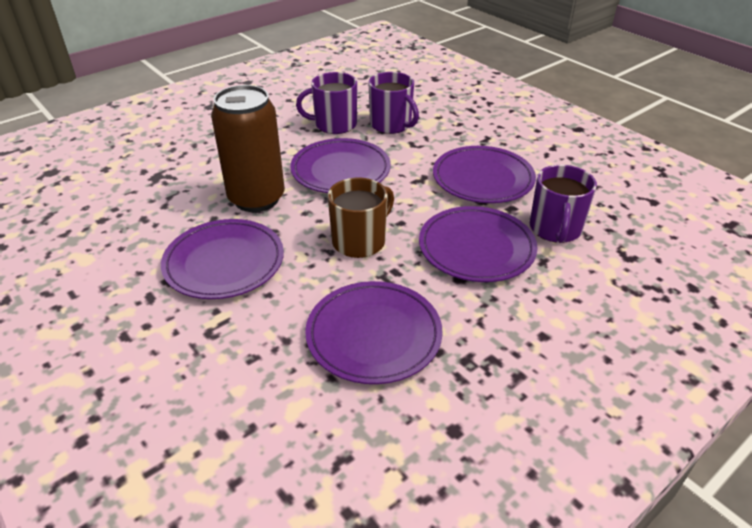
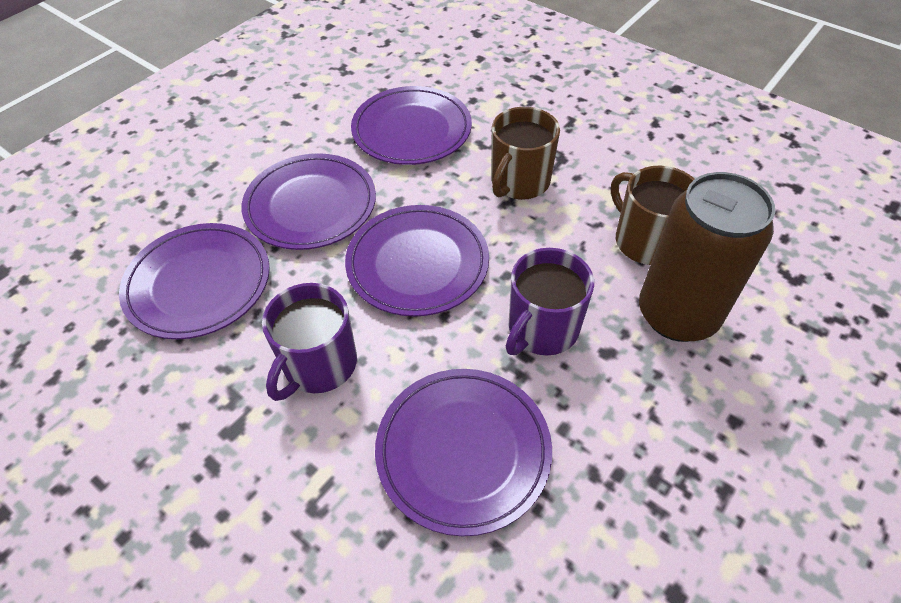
brown mug: 1 -> 2
purple mug: 3 -> 2

